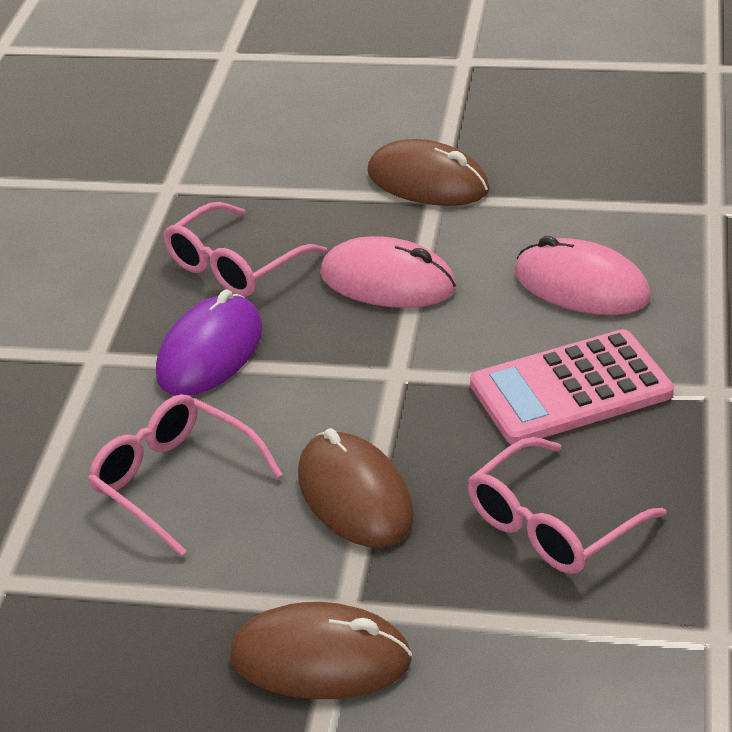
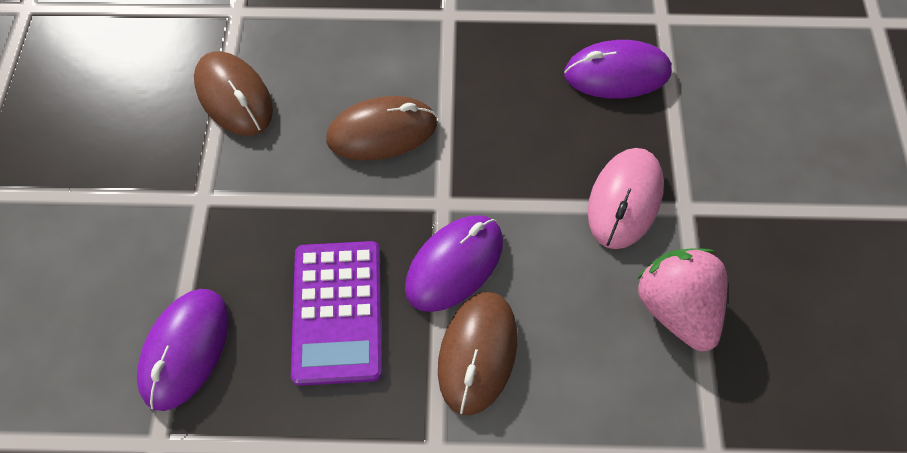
pink calculator: 1 -> 0
pink glasses: 3 -> 0
pink mouse: 2 -> 1
pink strawberry: 0 -> 1
purple calculator: 0 -> 1
purple mouse: 1 -> 3

